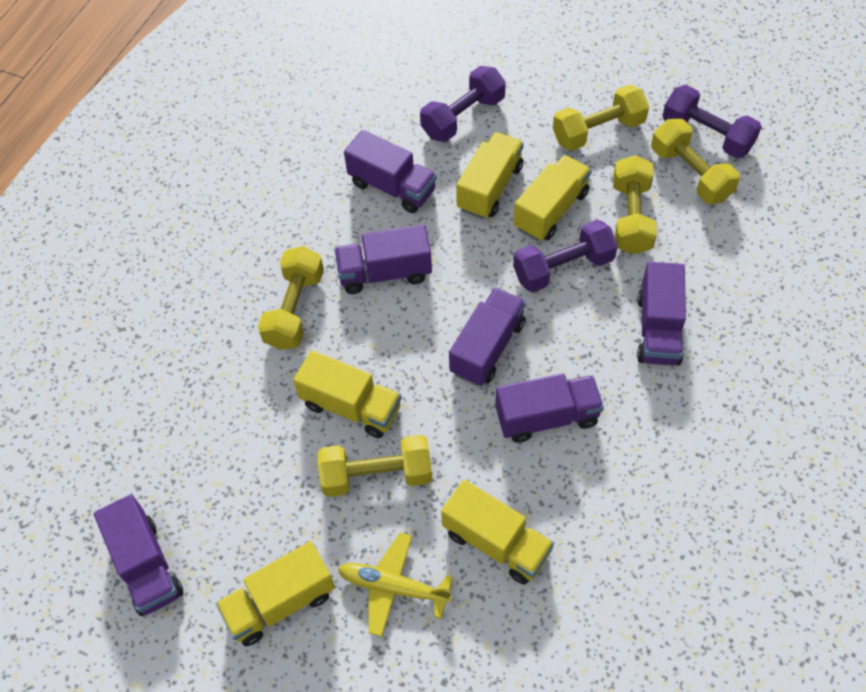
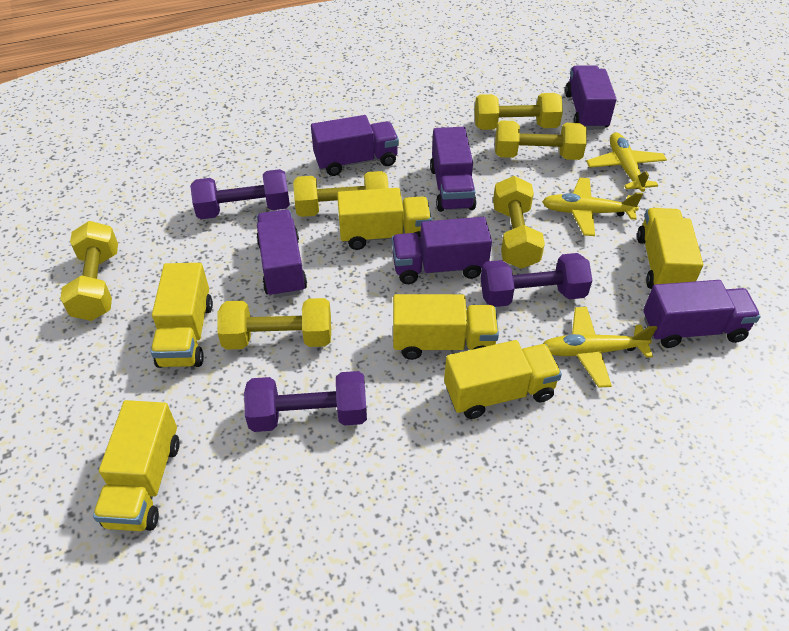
yellow dumbbell: 5 -> 6
yellow plane: 1 -> 3
yellow truck: 5 -> 6

